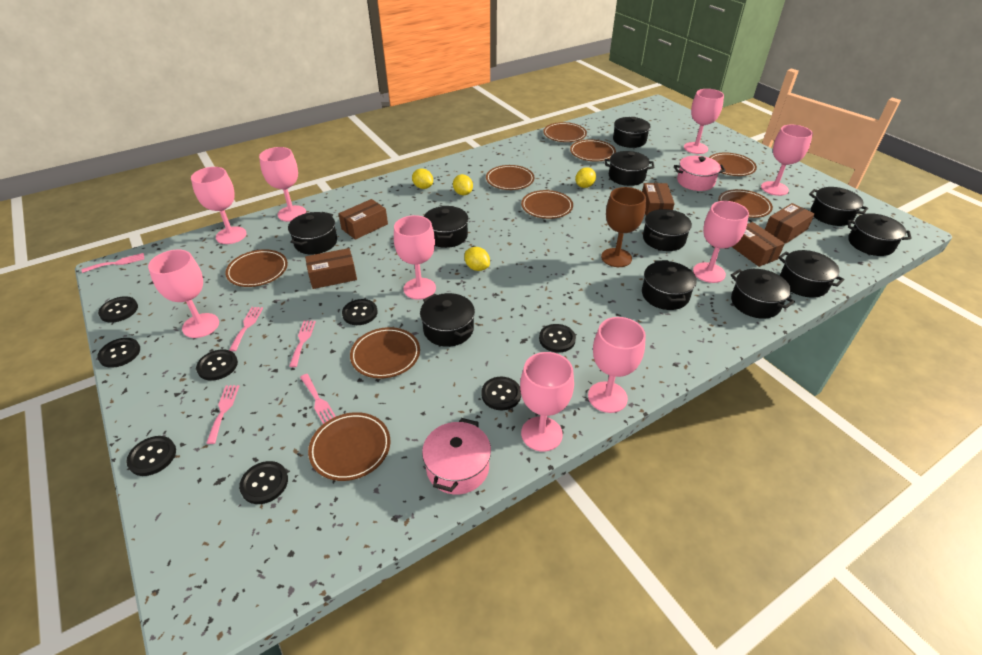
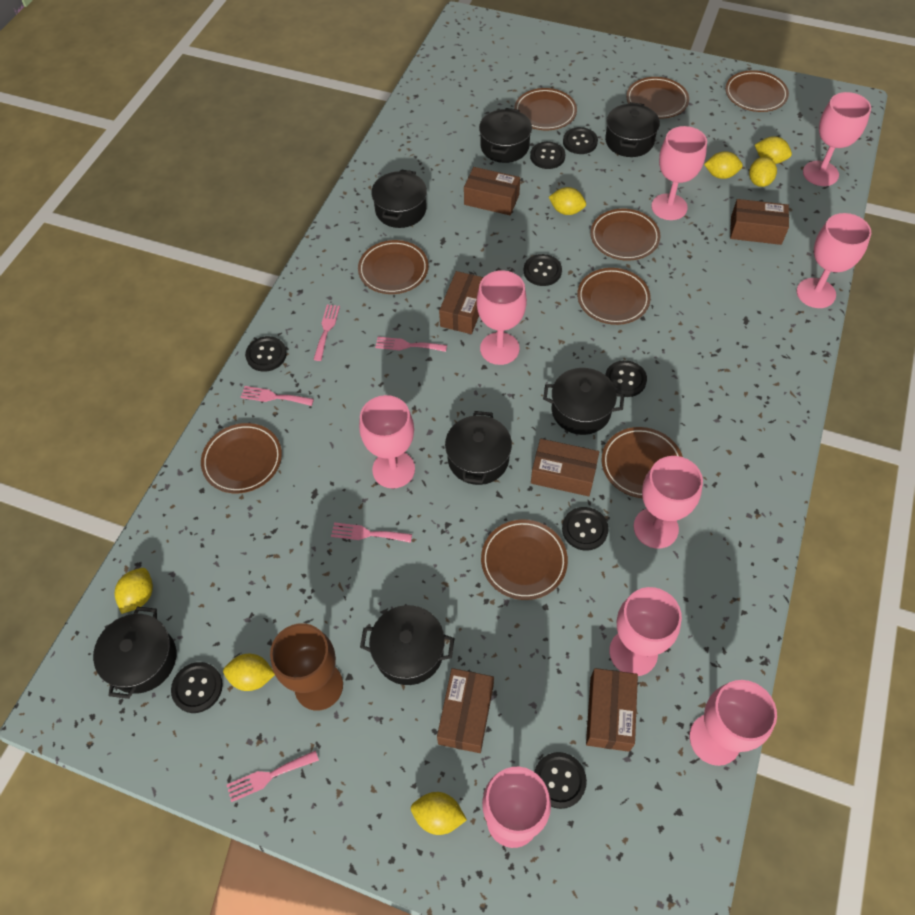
black pot: 11 -> 7
brown box: 5 -> 6
pink pot: 2 -> 0
yellow lemon: 4 -> 7

